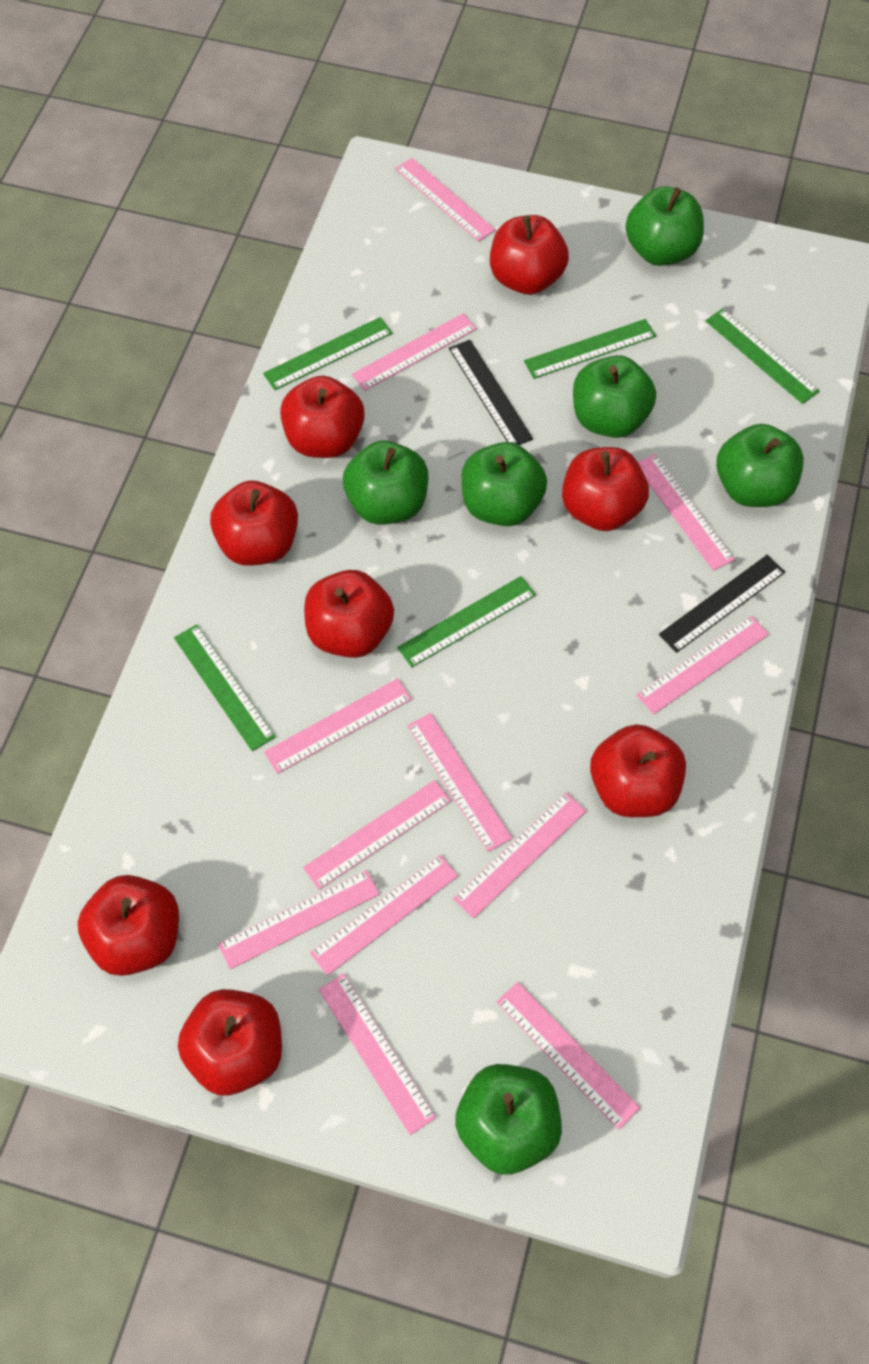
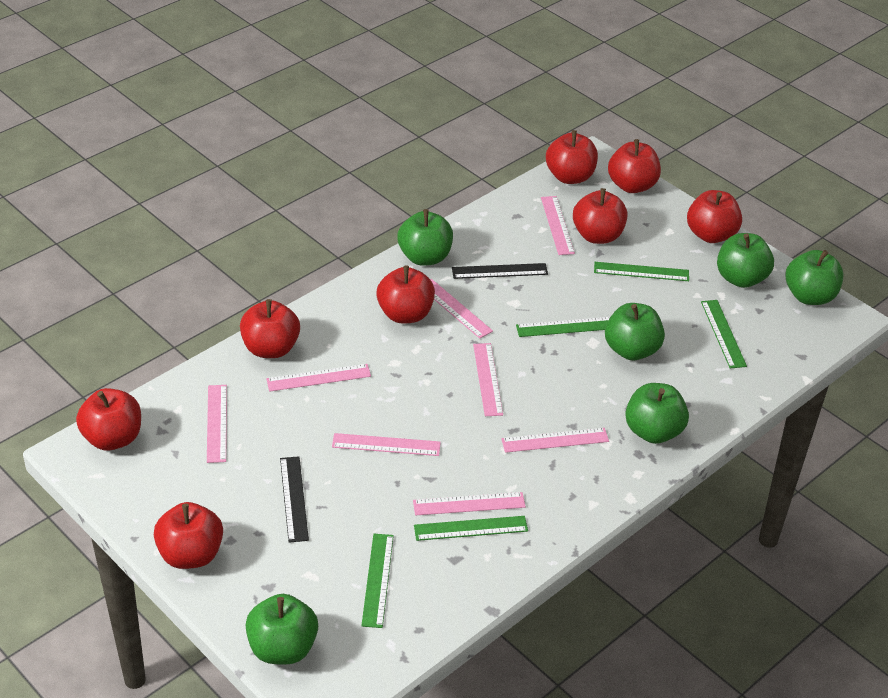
pink ruler: 12 -> 8

